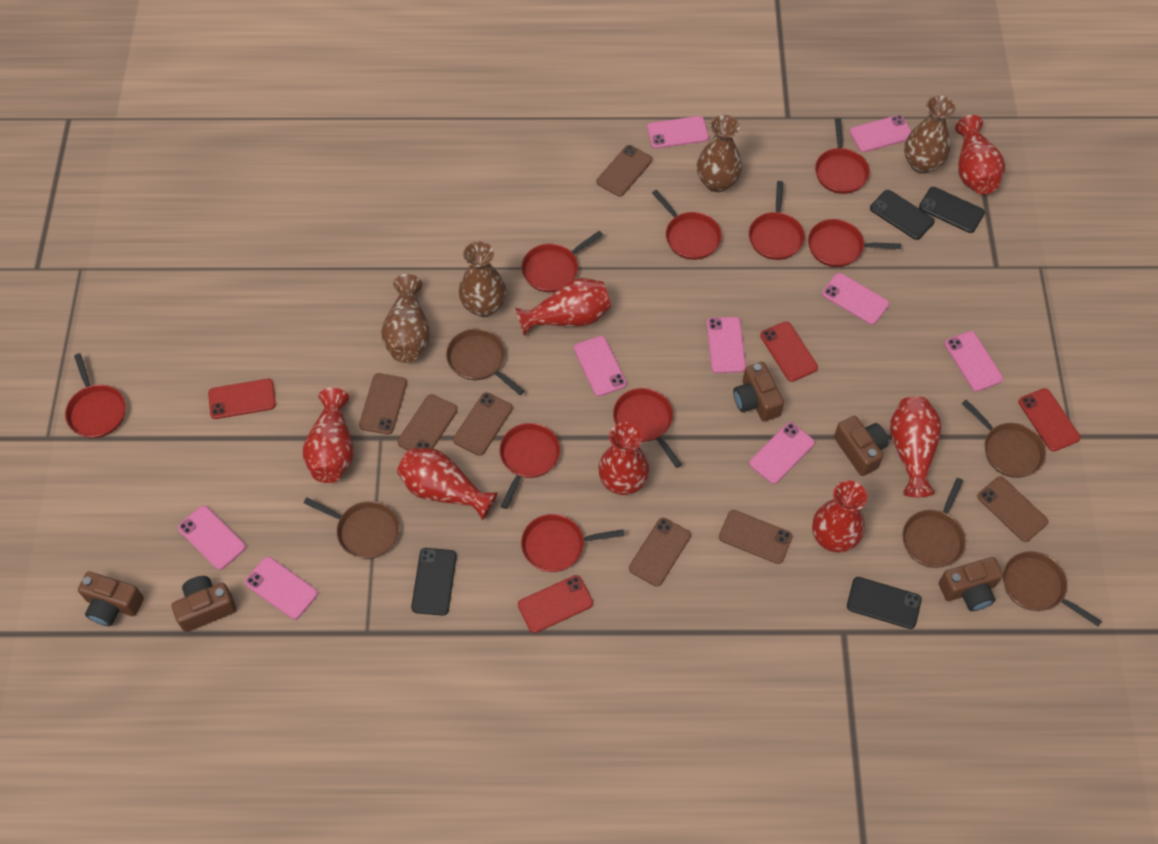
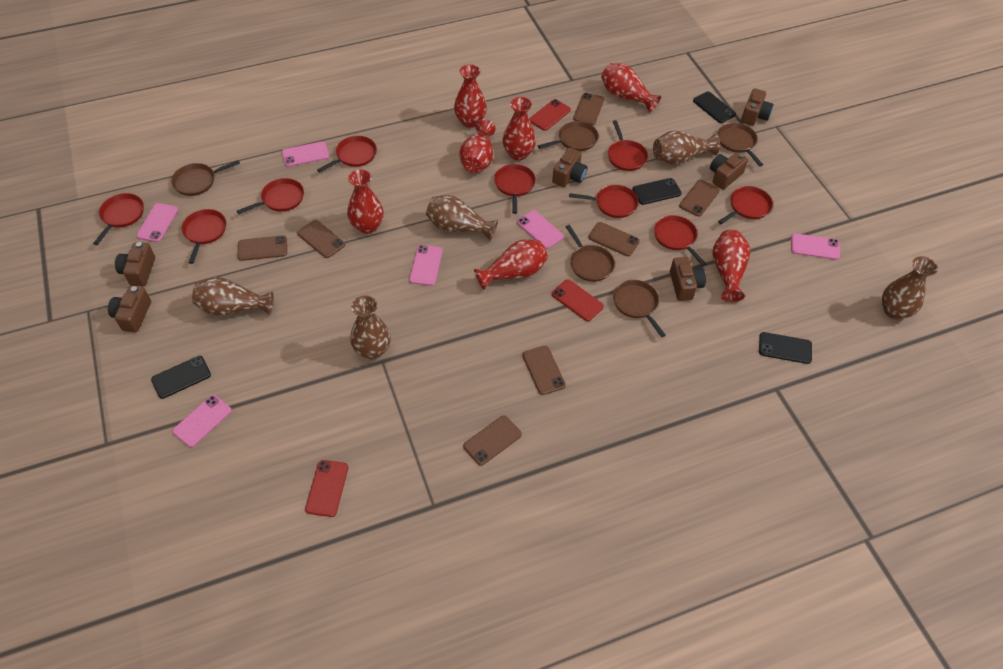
brown camera: 5 -> 6
brown vase: 4 -> 5
pink phone: 9 -> 6
red phone: 4 -> 3

